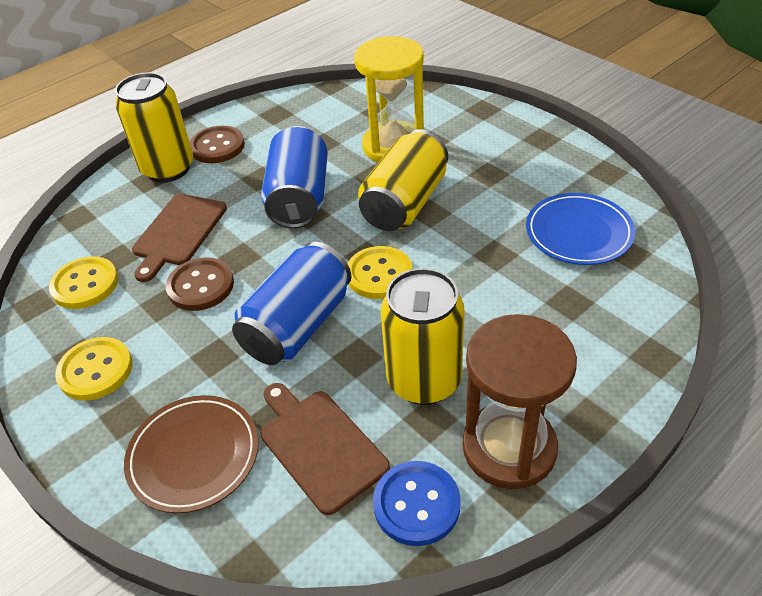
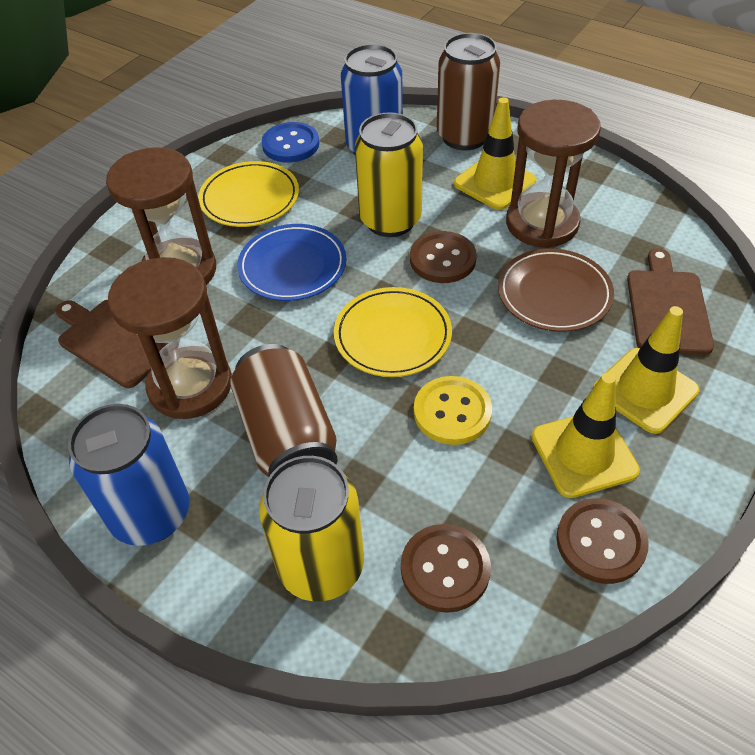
brown button: 2 -> 3
brown can: 0 -> 2
brown hourglass: 1 -> 3
yellow button: 3 -> 1
yellow can: 3 -> 2
yellow hourglass: 1 -> 0
yellow plate: 0 -> 2
yellow traffic cone: 0 -> 3

